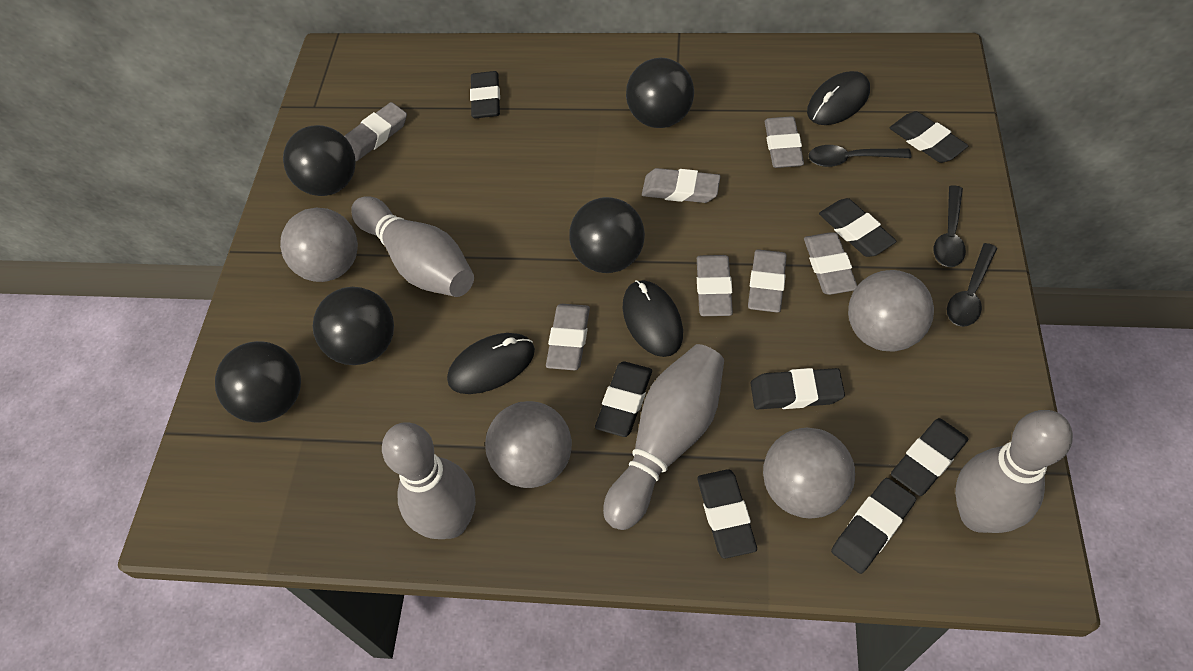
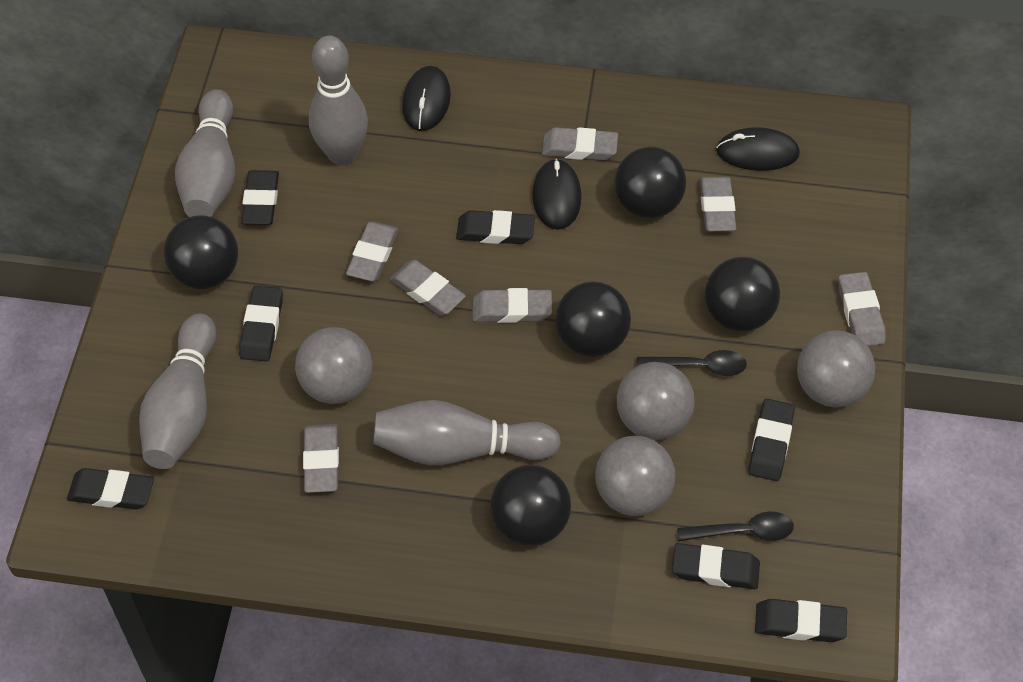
black eraser: 8 -> 7
black spoon: 3 -> 2

